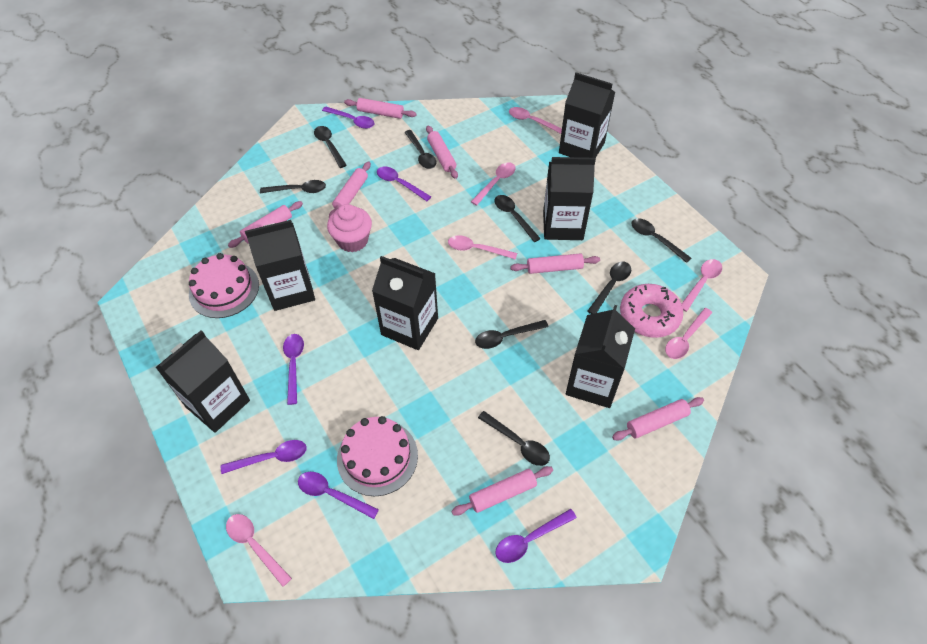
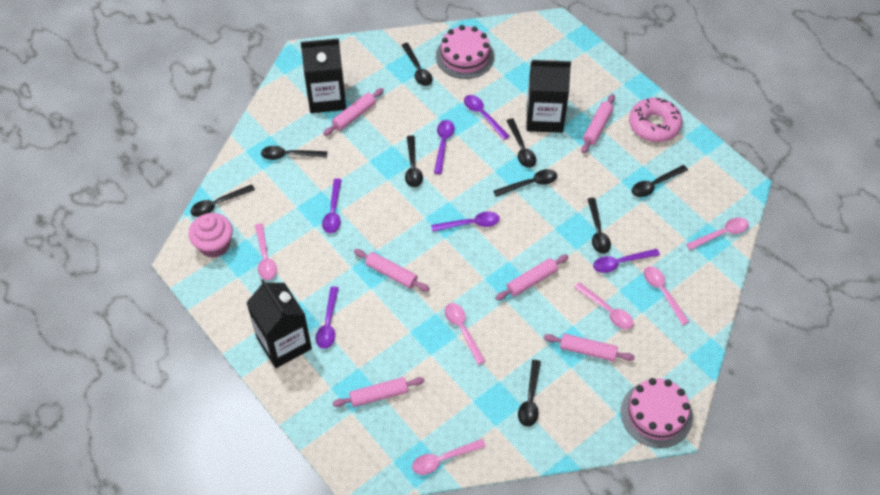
black carton: 6 -> 3
black spoon: 8 -> 9
pink rolling pin: 7 -> 6

